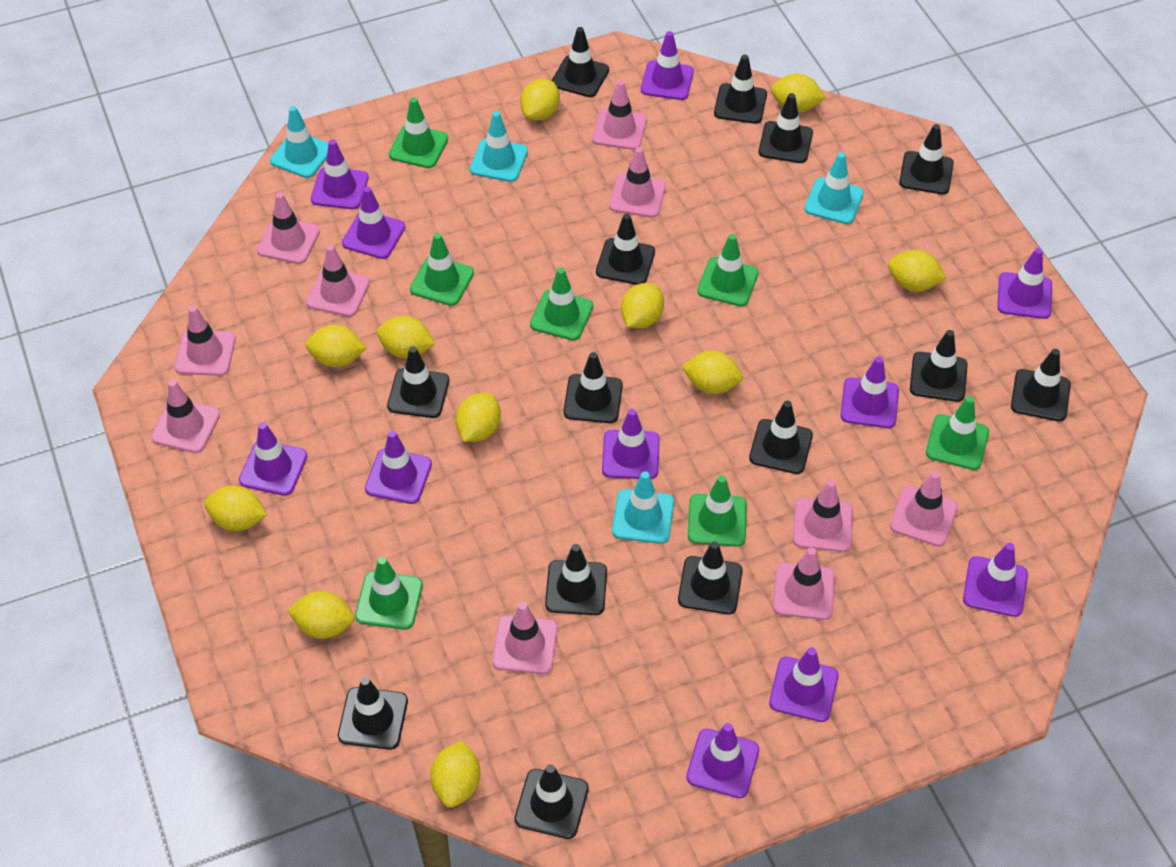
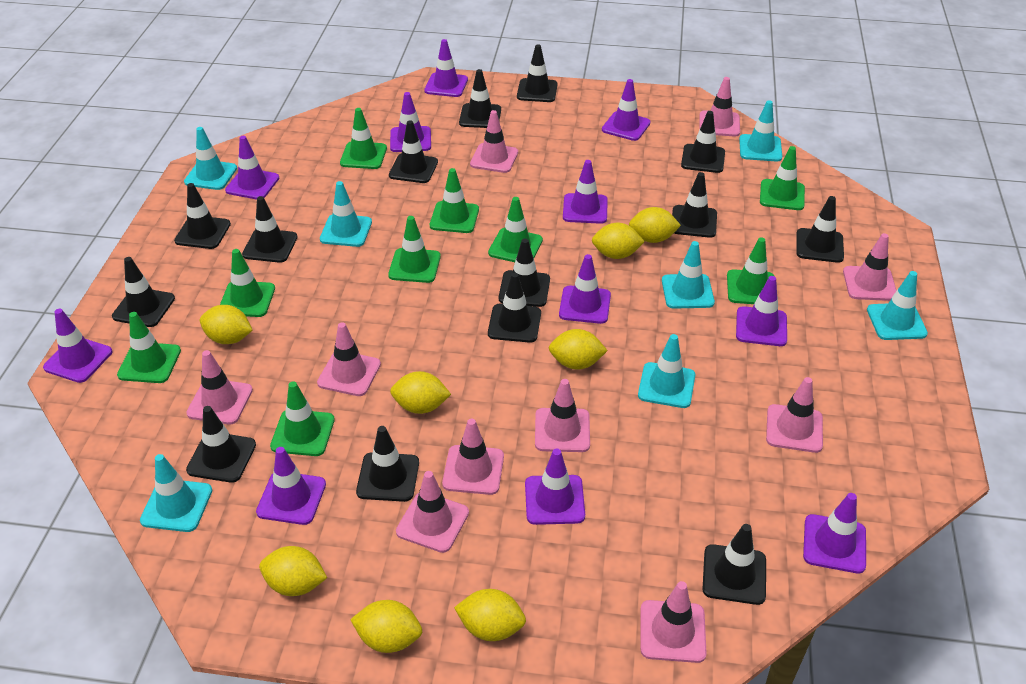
green traffic cone: 7 -> 9
turquoise traffic cone: 4 -> 7
yellow lemon: 11 -> 8

